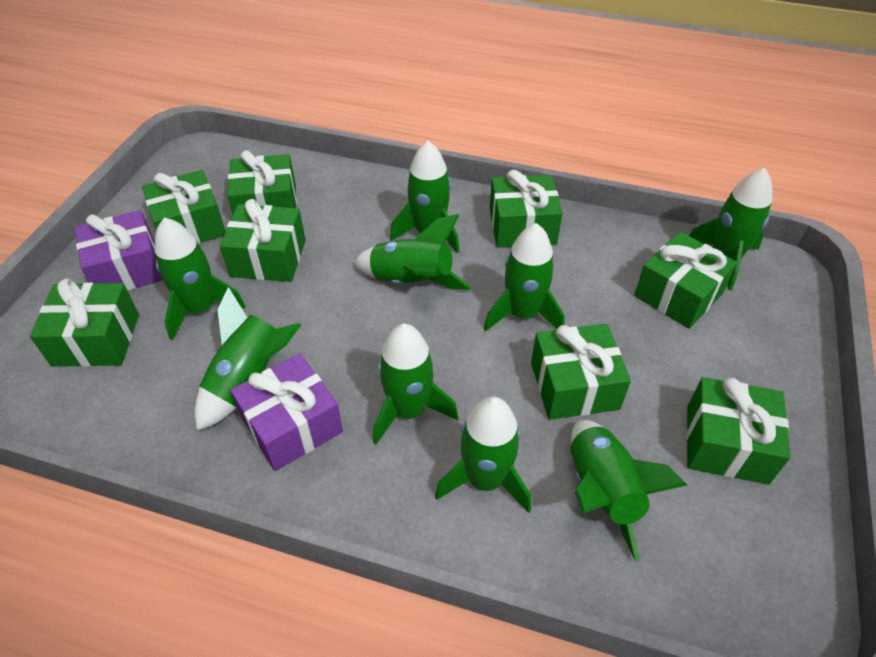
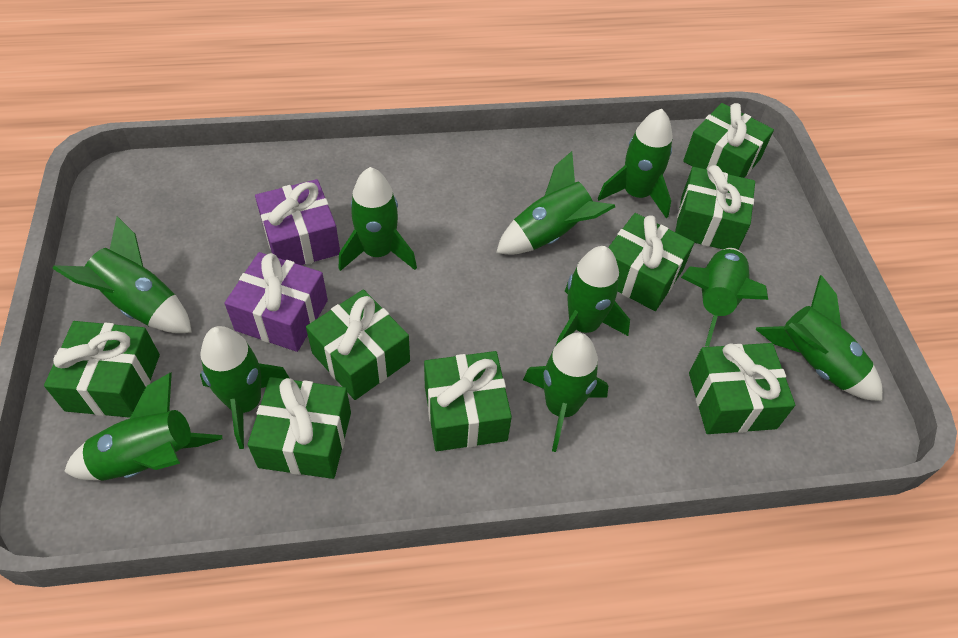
green rocket: 9 -> 10

